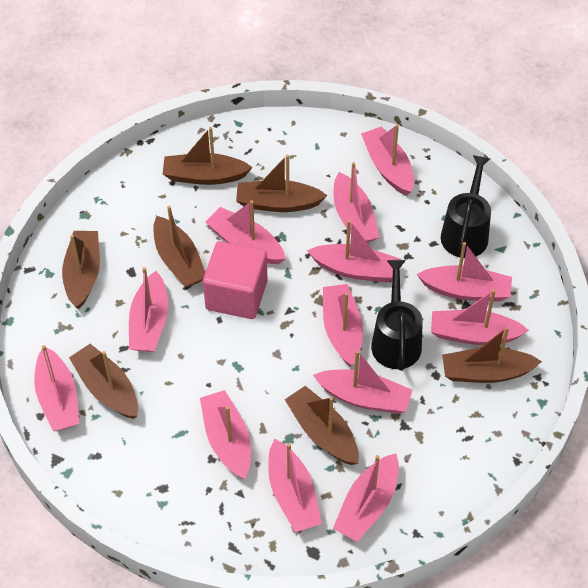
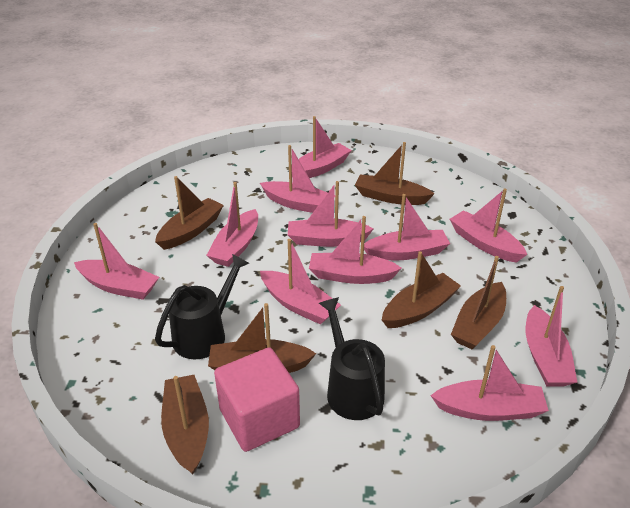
brown boat: 7 -> 6
pink boat: 13 -> 11

